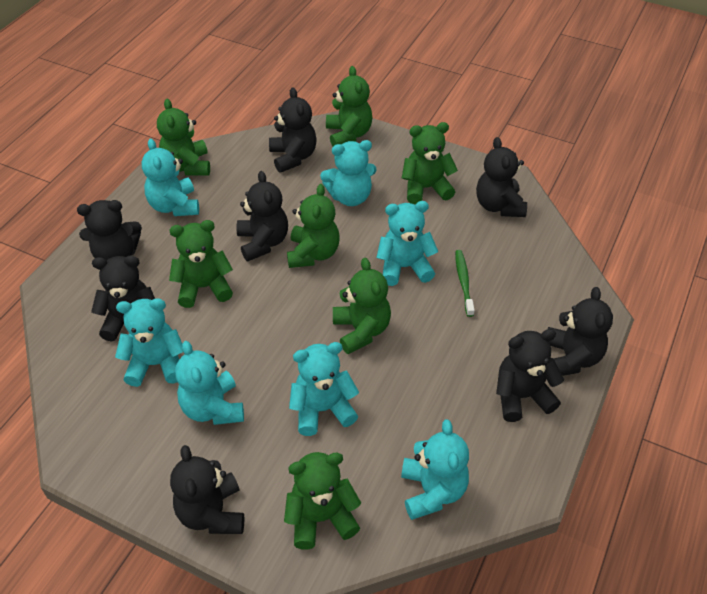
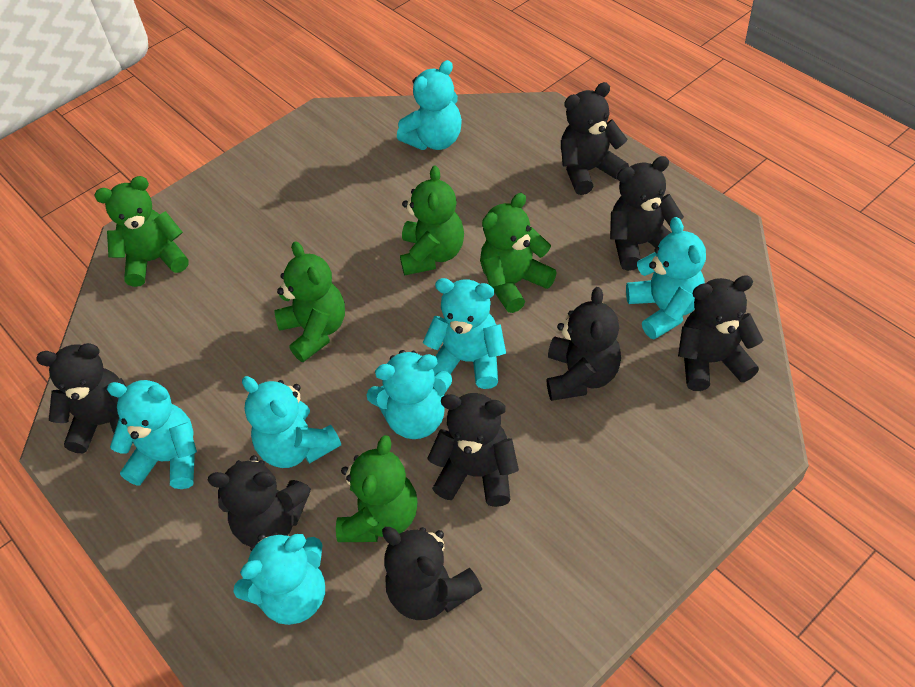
green teddy bear: 7 -> 5
green toothbrush: 1 -> 0

